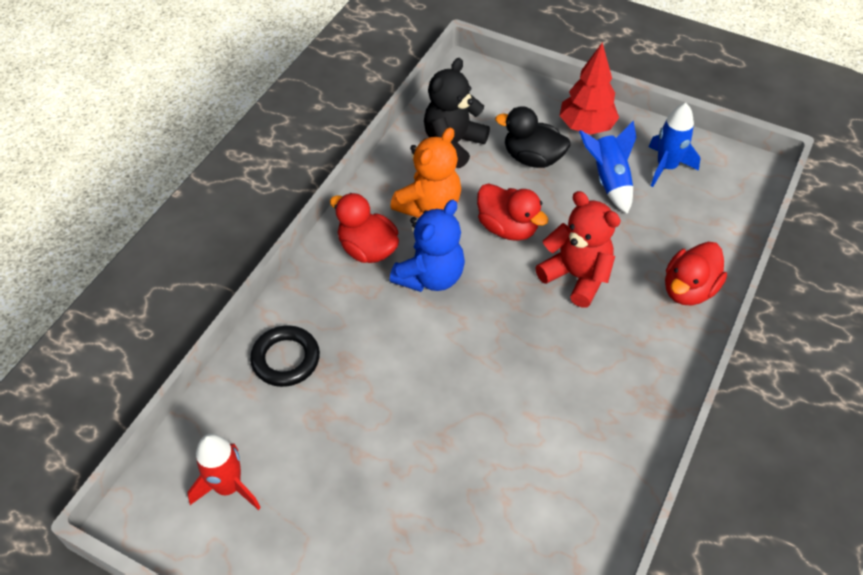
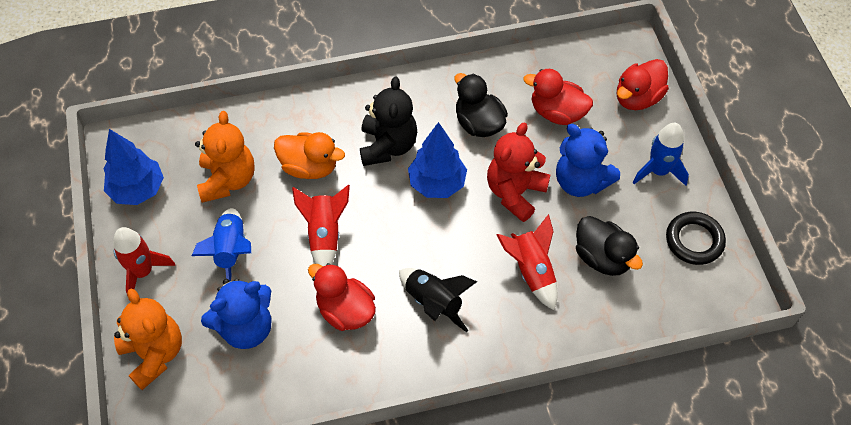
black duck: 1 -> 2
black rocket: 0 -> 1
blue teddy bear: 1 -> 2
blue tree: 0 -> 2
orange duck: 0 -> 1
orange teddy bear: 1 -> 2
red rocket: 1 -> 3
red tree: 1 -> 0

